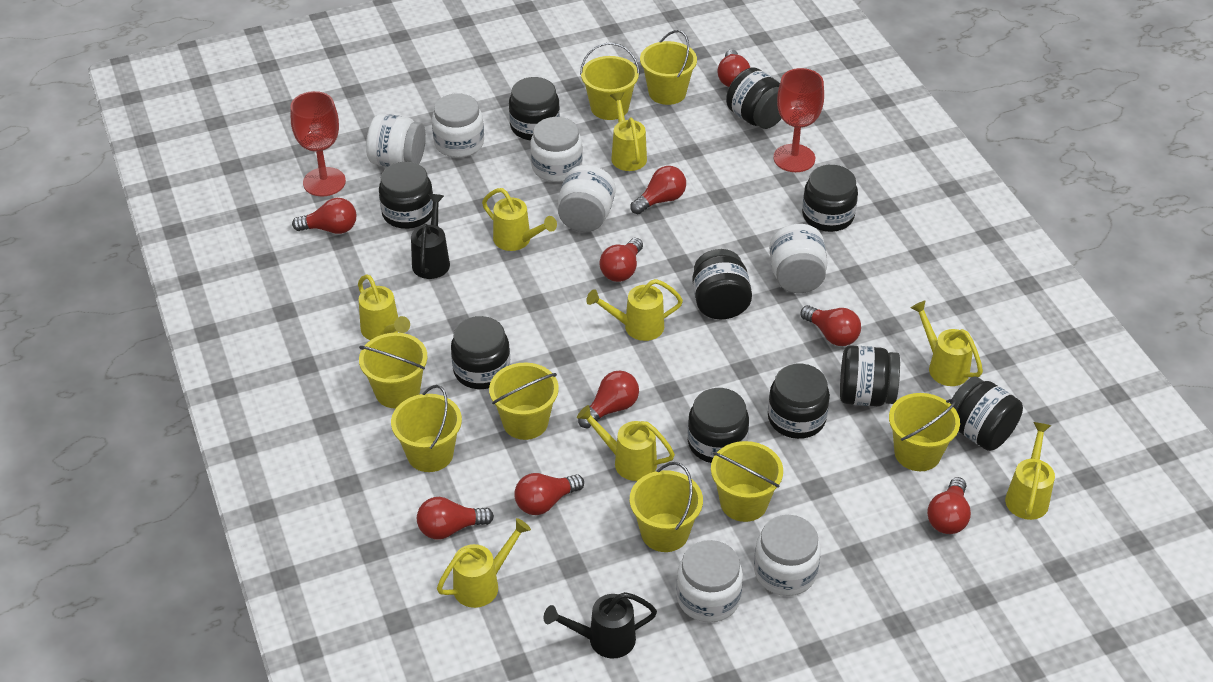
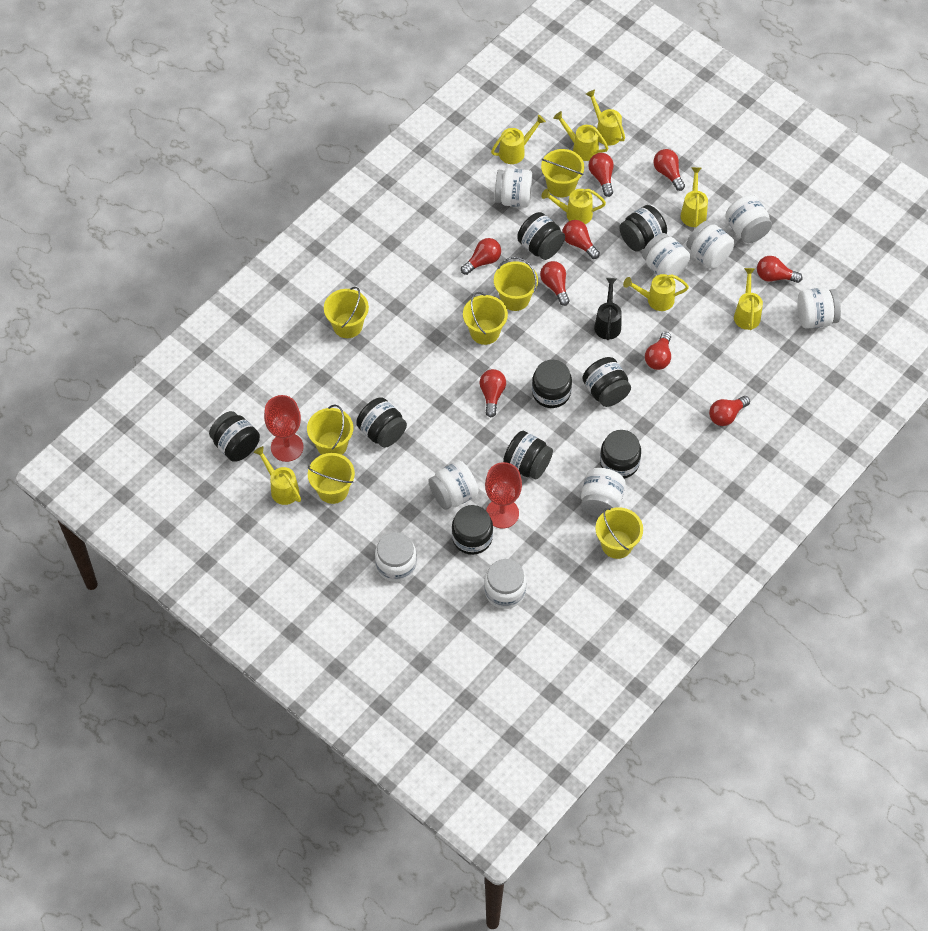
black jar: 10 -> 9
black watering can: 2 -> 1
white jar: 7 -> 9
yellow bucket: 8 -> 7

